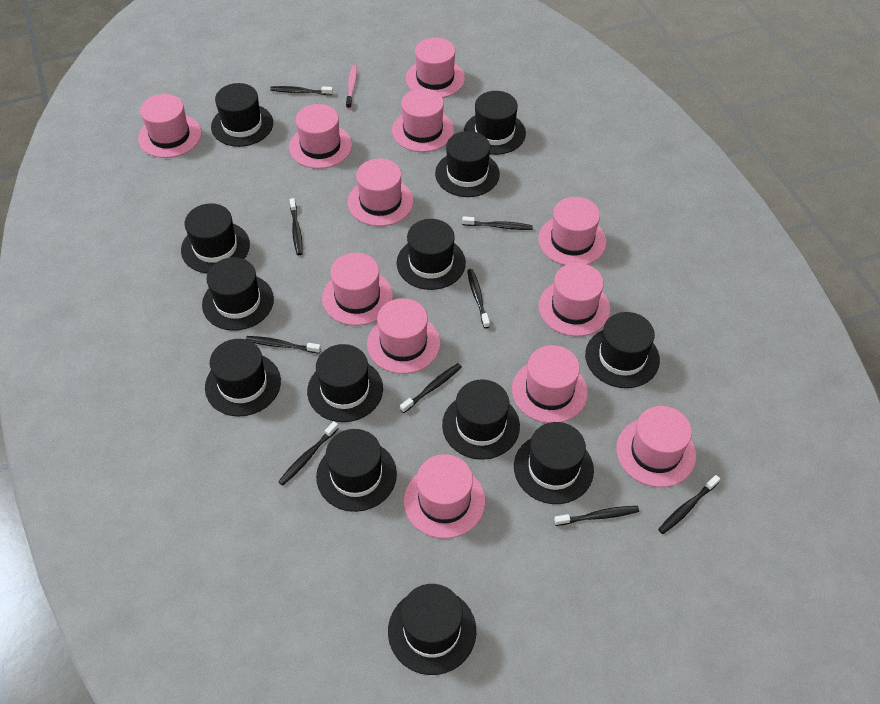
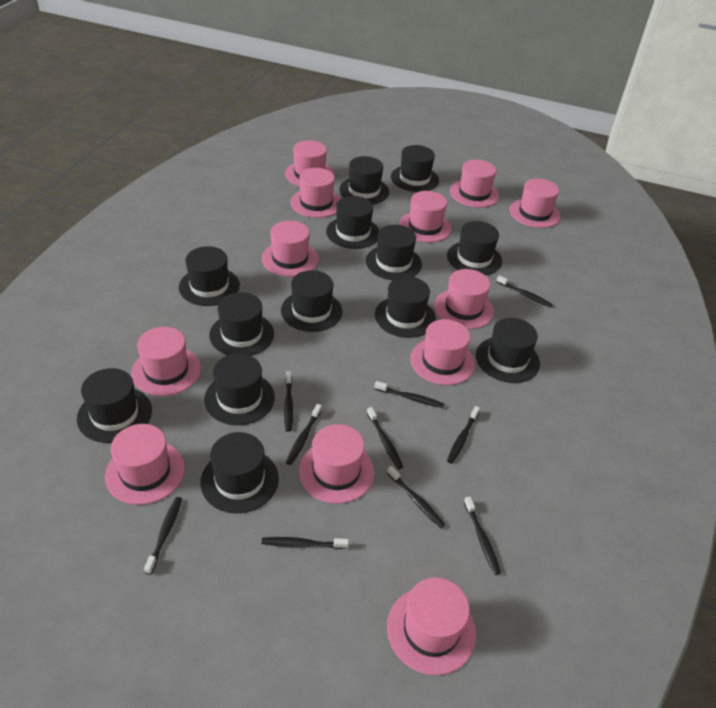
black toothbrush: 9 -> 10
pink toothbrush: 1 -> 0

